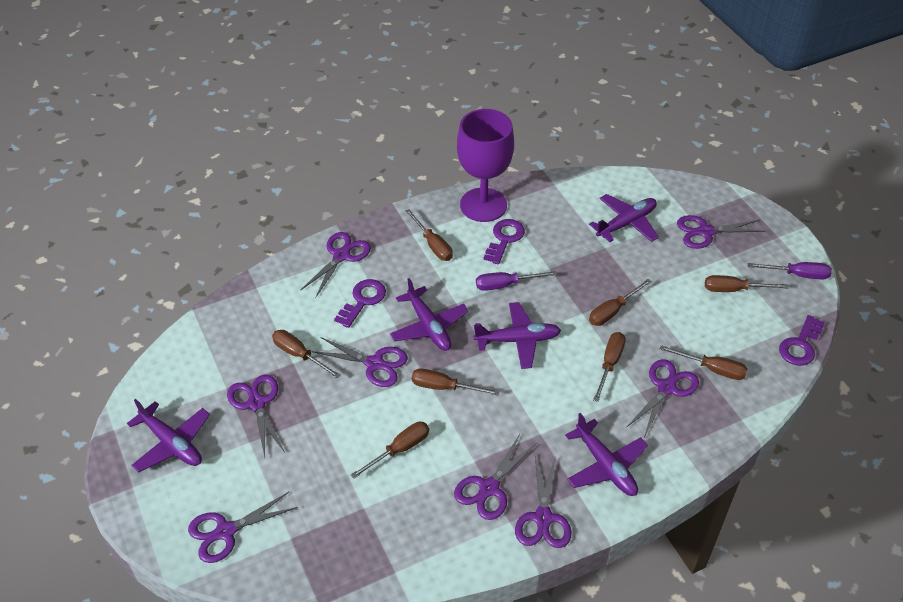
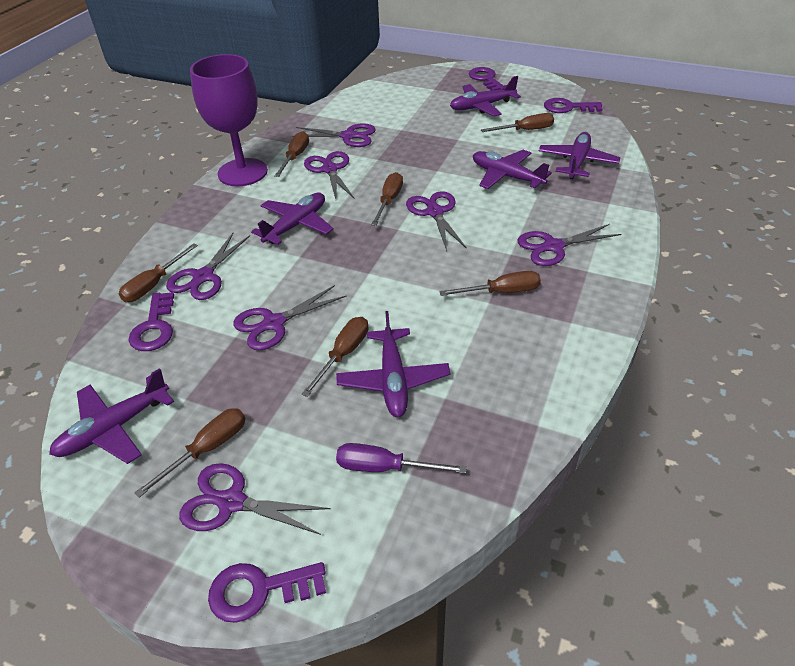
brown screwdriver: 8 -> 7
purple key: 3 -> 4
purple plane: 5 -> 6
purple scissors: 8 -> 7
purple screwdriver: 2 -> 1

